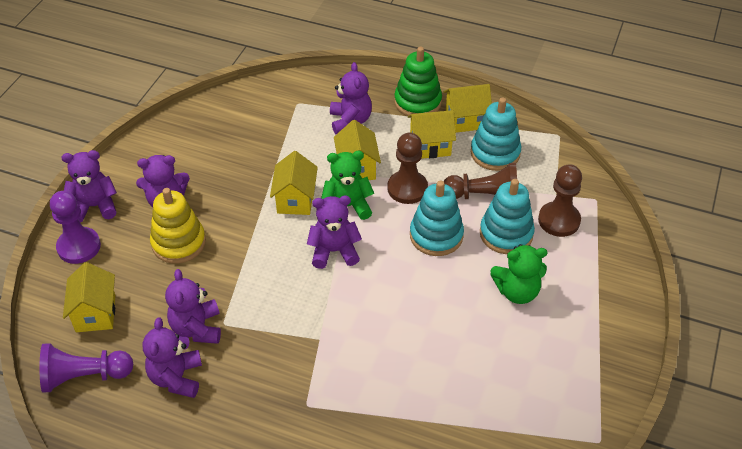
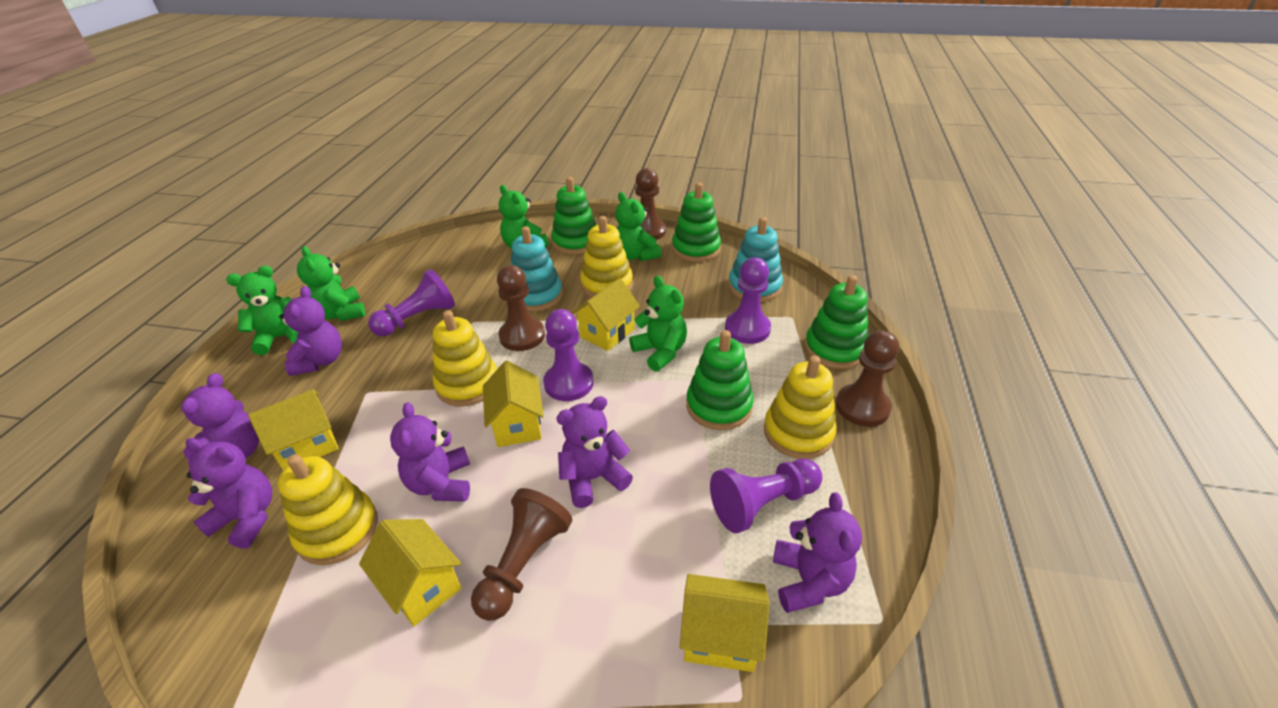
brown pawn: 3 -> 4
green stacking toy: 1 -> 4
green teddy bear: 2 -> 5
purple pawn: 2 -> 4
turquoise stacking toy: 3 -> 2
yellow stacking toy: 1 -> 4

